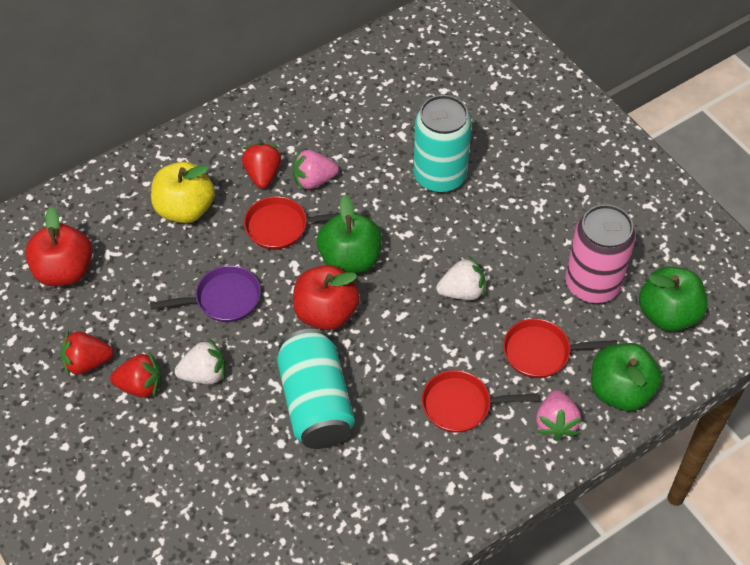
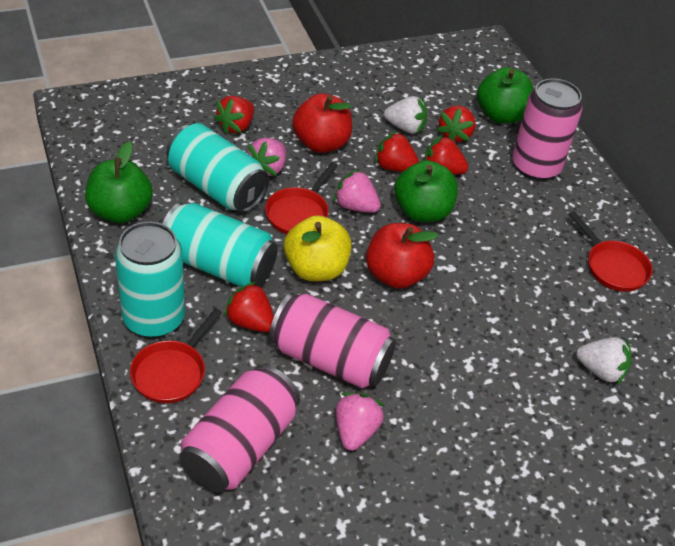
pink can: 1 -> 3
pink strawberry: 2 -> 3
purple pan: 1 -> 0
red strawberry: 3 -> 5
turquoise can: 2 -> 3

